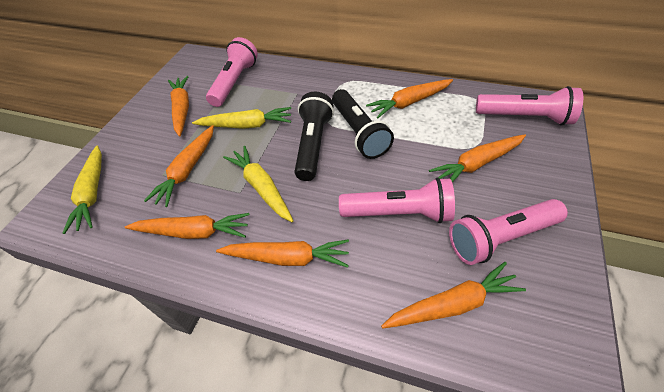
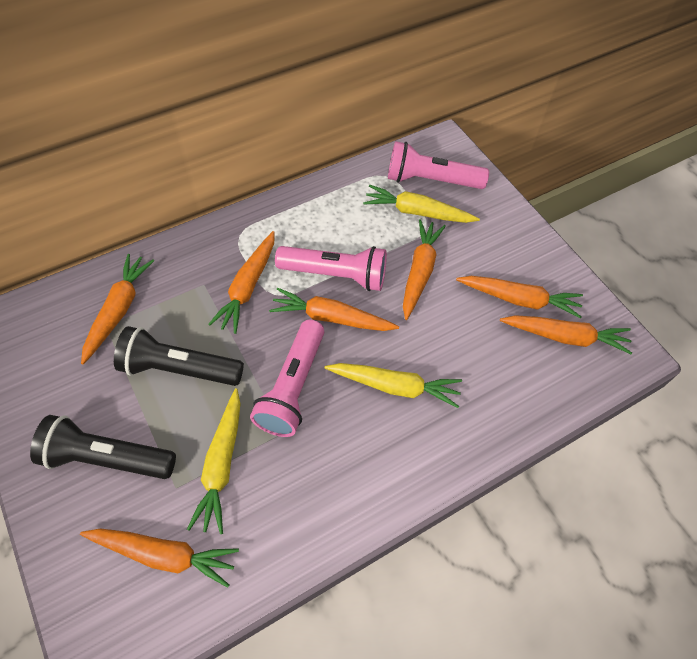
pink flashlight: 4 -> 3

